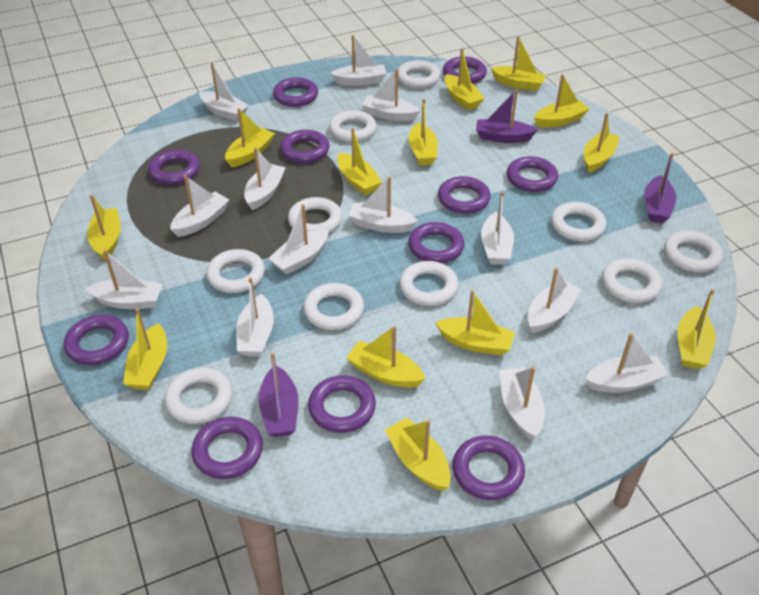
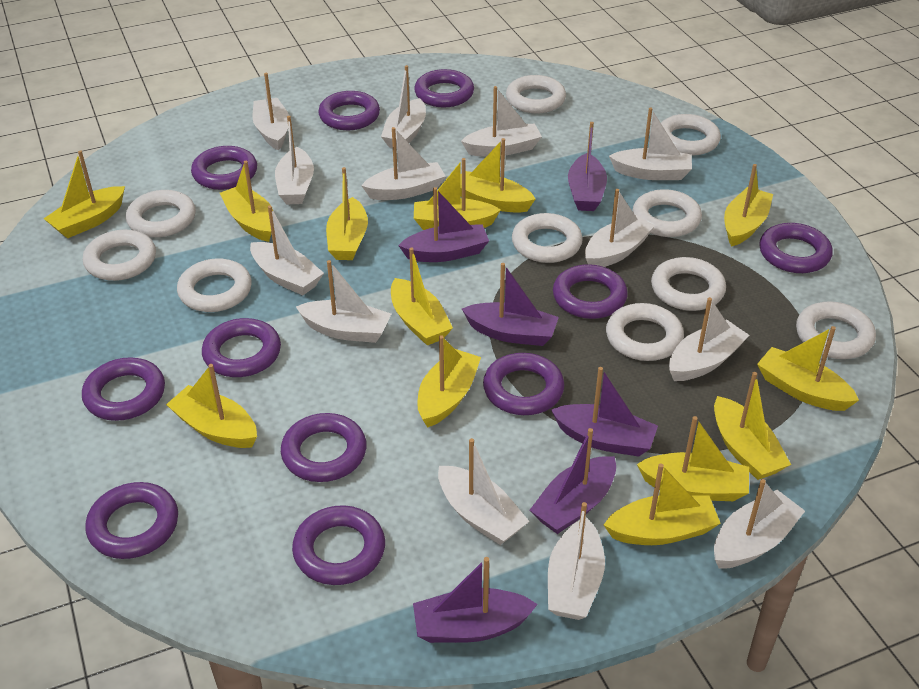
purple boat: 3 -> 6

